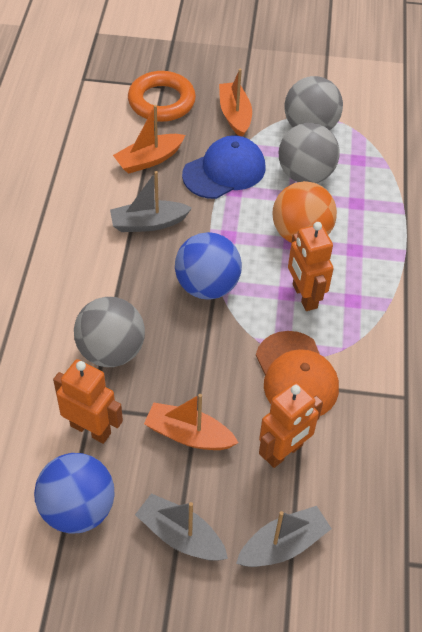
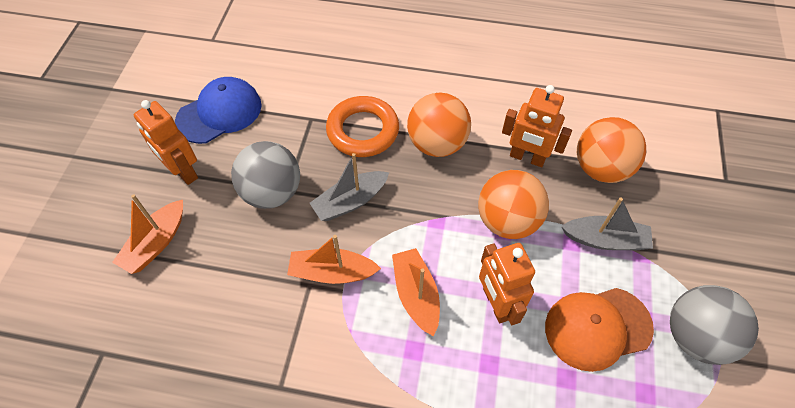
blue ball: 2 -> 0
grey ball: 3 -> 2
grey boat: 3 -> 2
orange ball: 1 -> 3

